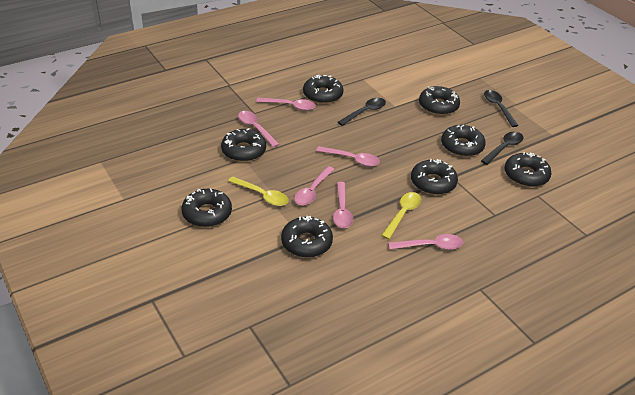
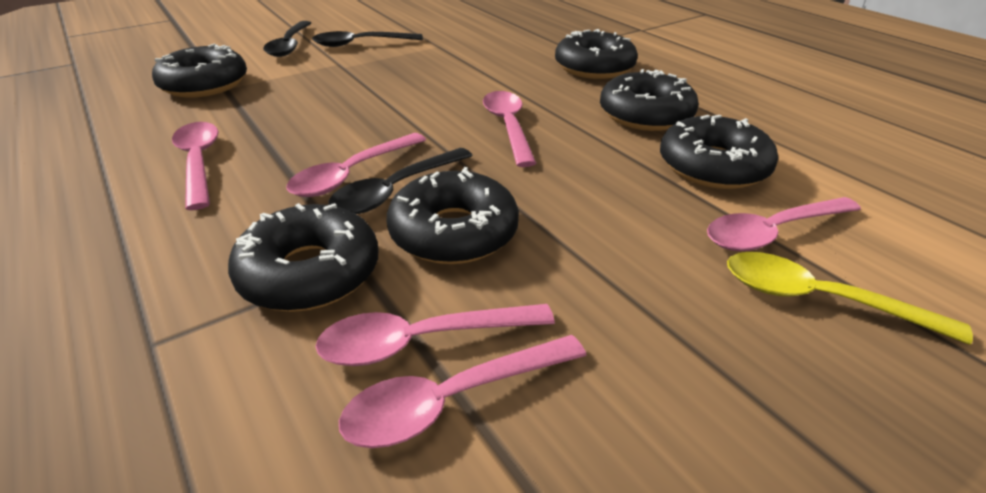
black donut: 8 -> 6
yellow spoon: 2 -> 1

